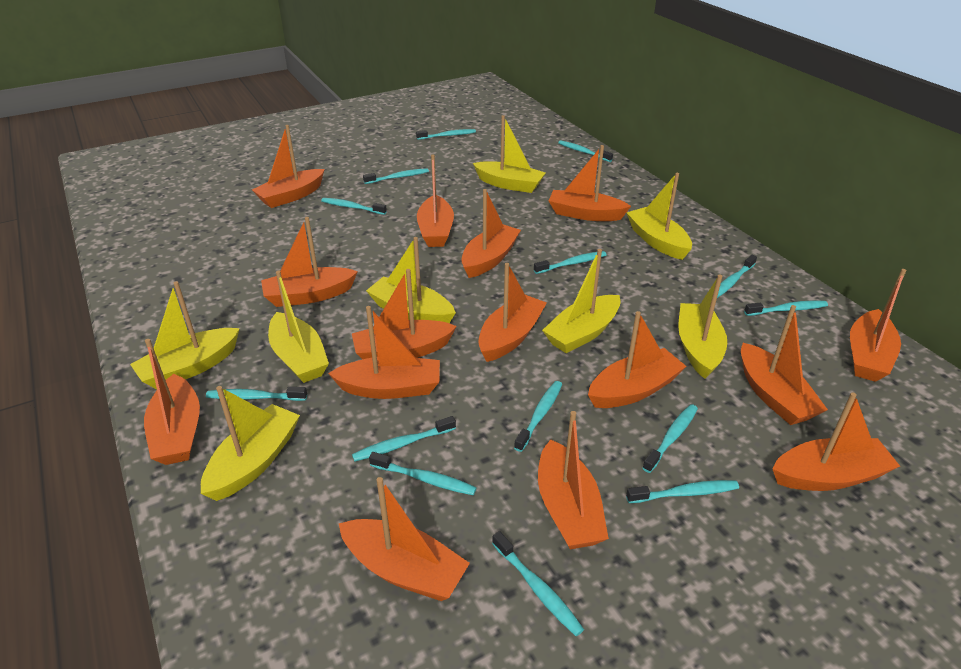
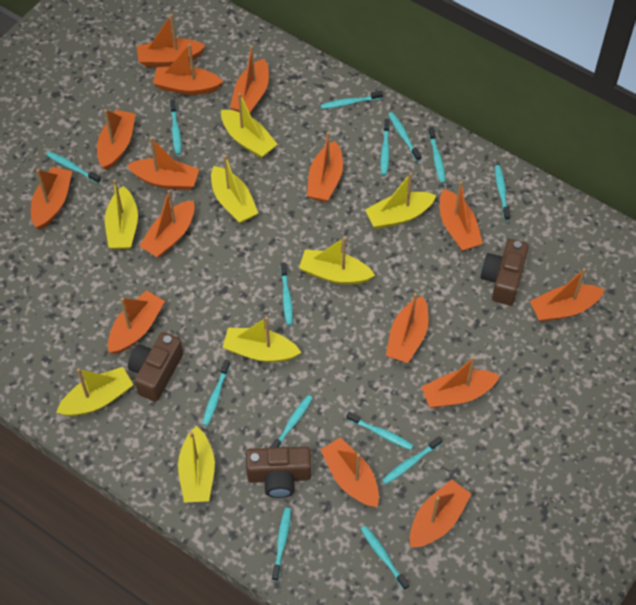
brown camera: 0 -> 3

